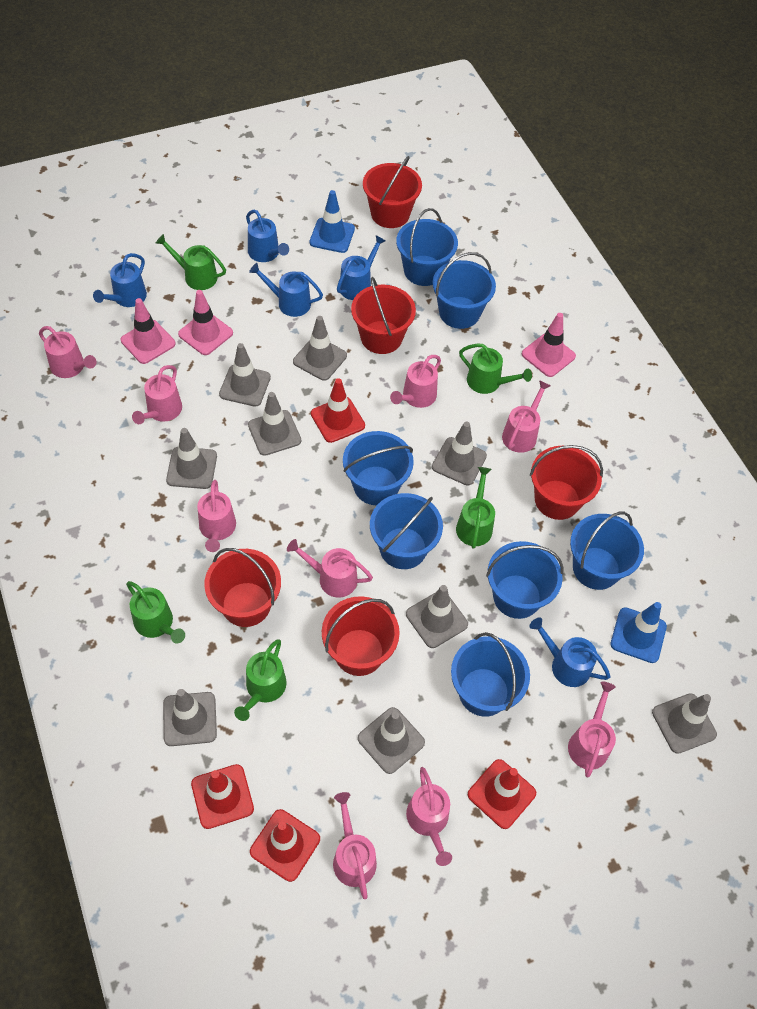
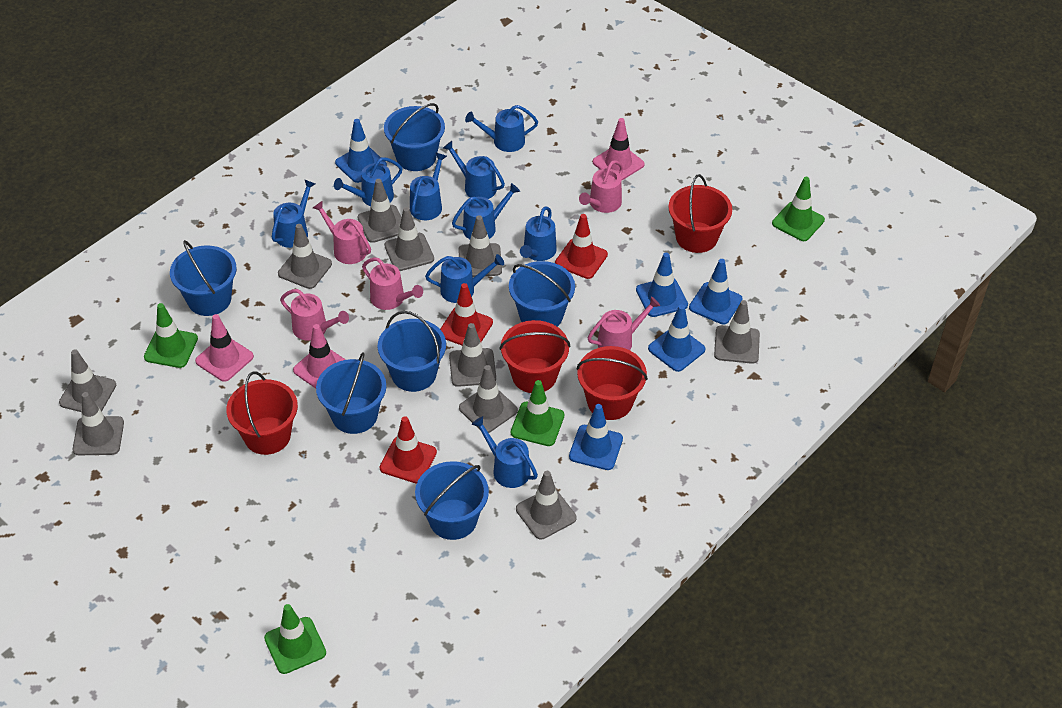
blue bucket: 7 -> 6
blue traffic cone: 2 -> 5
blue watering can: 5 -> 9
green traffic cone: 0 -> 4
green watering can: 5 -> 0
grey traffic cone: 9 -> 10
pink watering can: 9 -> 5
red bucket: 5 -> 4
red traffic cone: 4 -> 3

